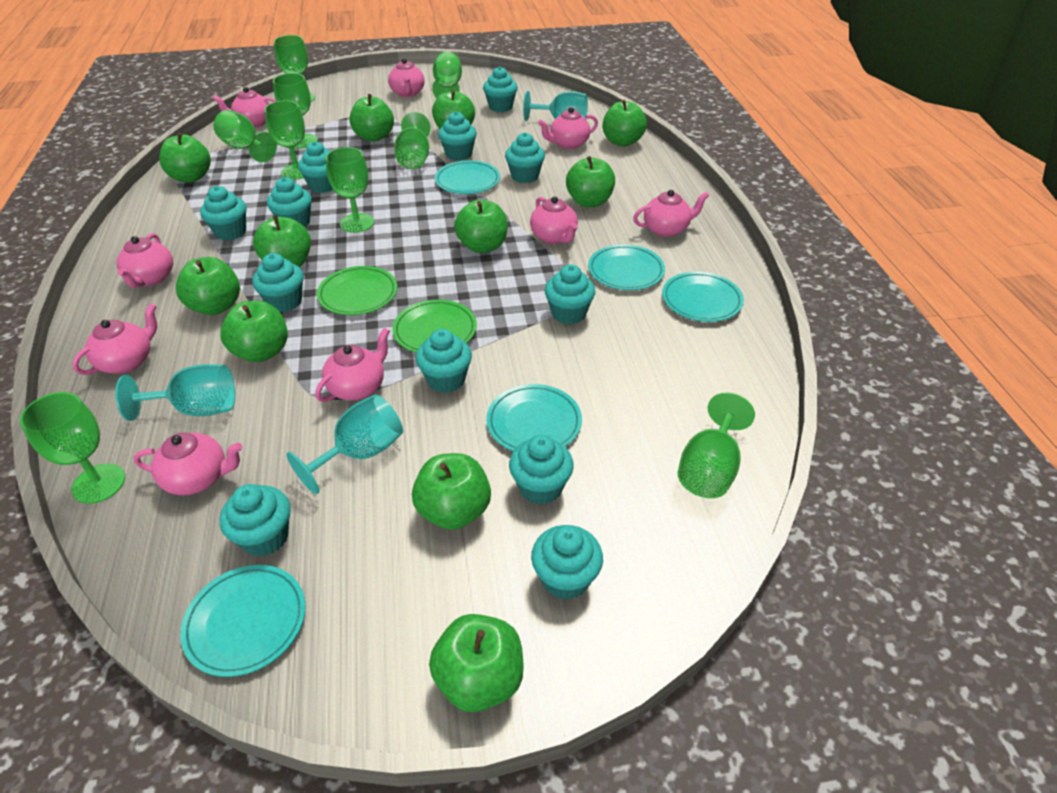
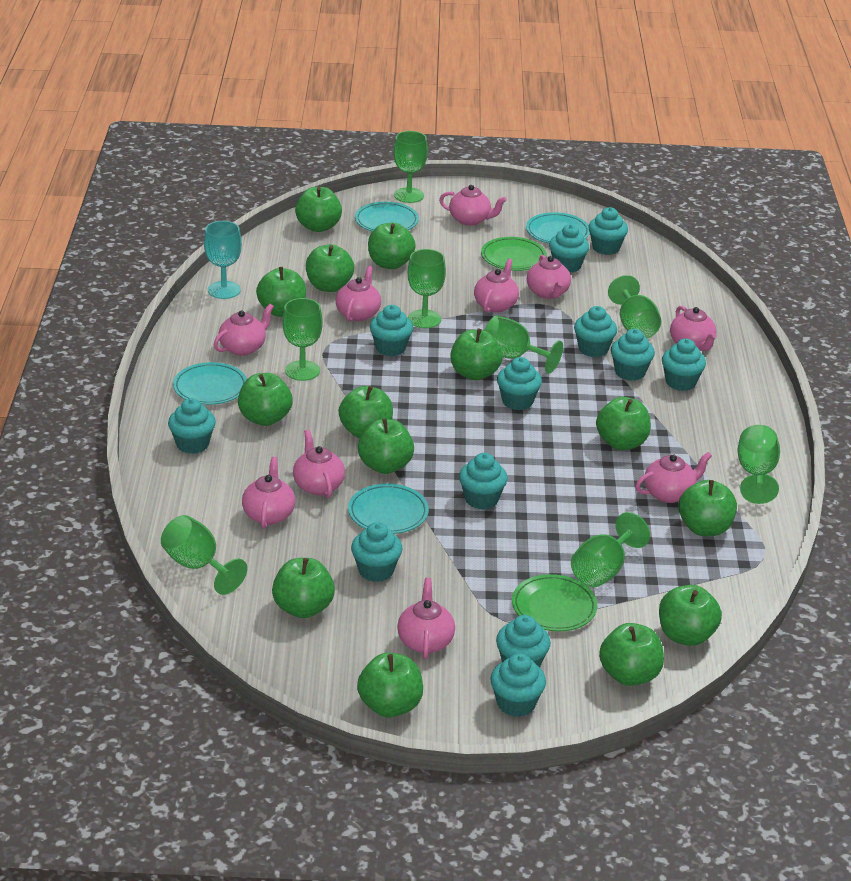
green apple: 11 -> 14
green goblet: 9 -> 8
pink teapot: 9 -> 10
turquoise goblet: 3 -> 1
turquoise plate: 5 -> 4

